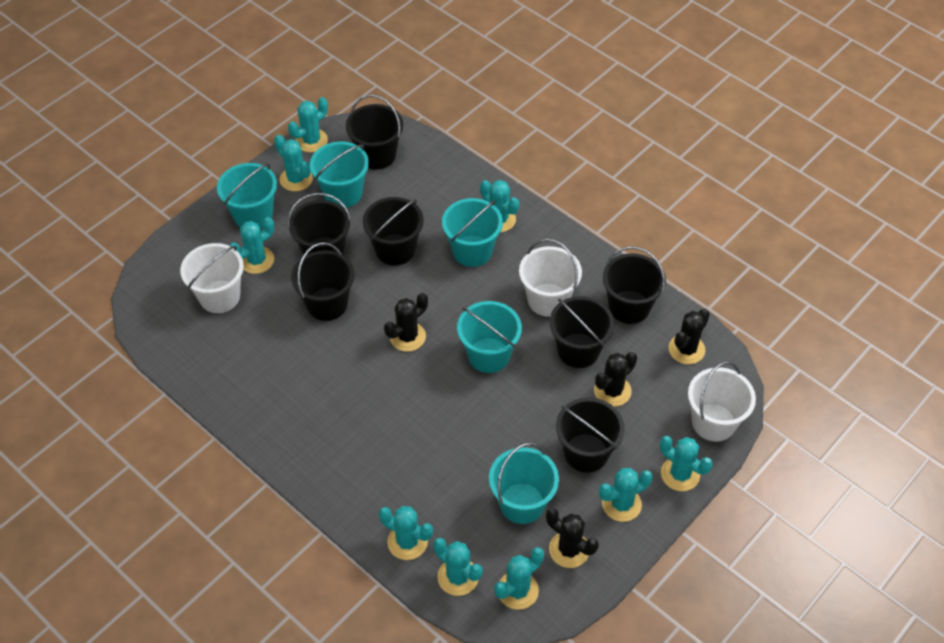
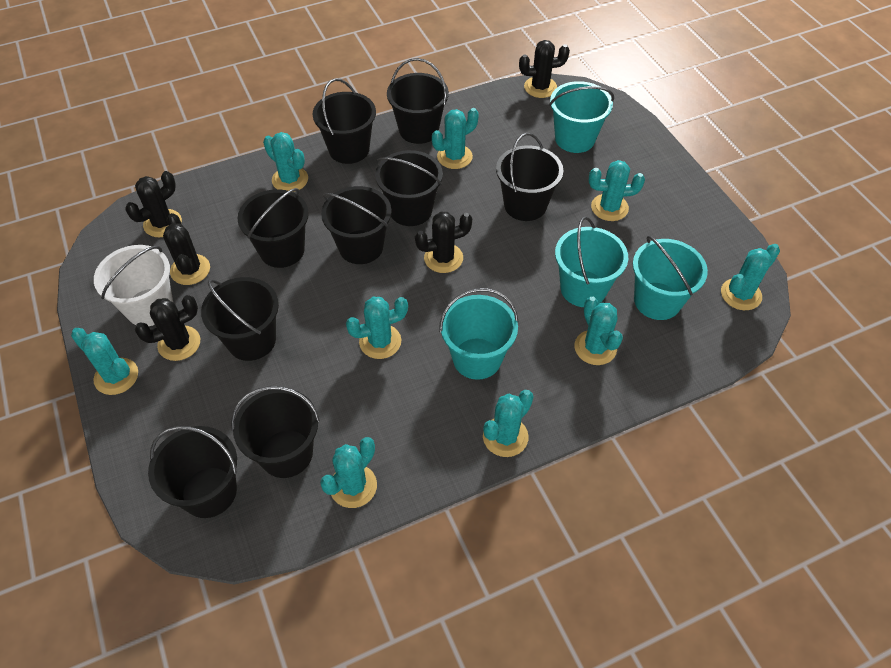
black bucket: 7 -> 9
black cactus: 4 -> 5
turquoise bucket: 5 -> 4
white bucket: 3 -> 1

